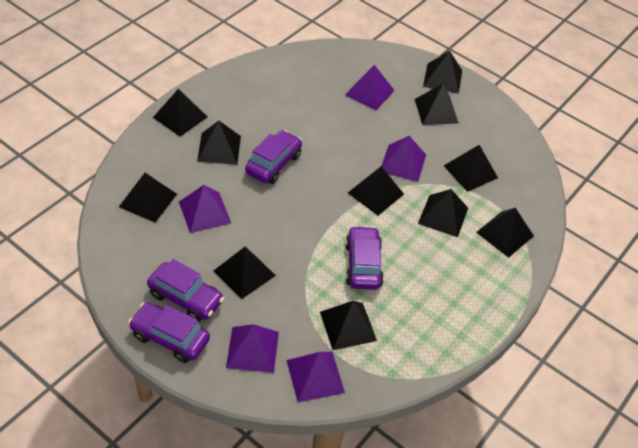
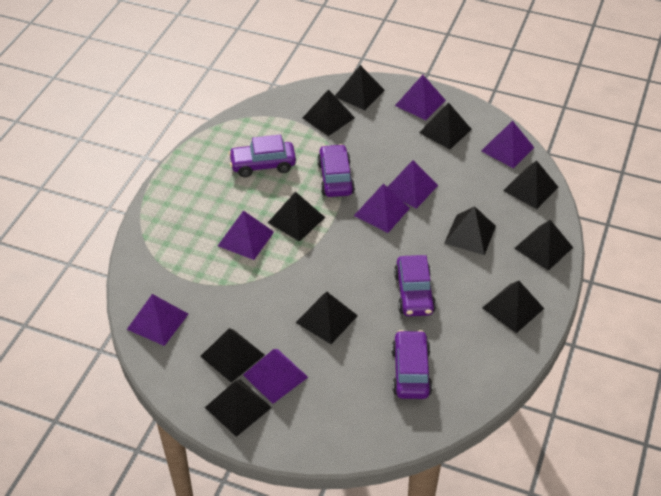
purple pyramid: 5 -> 7

